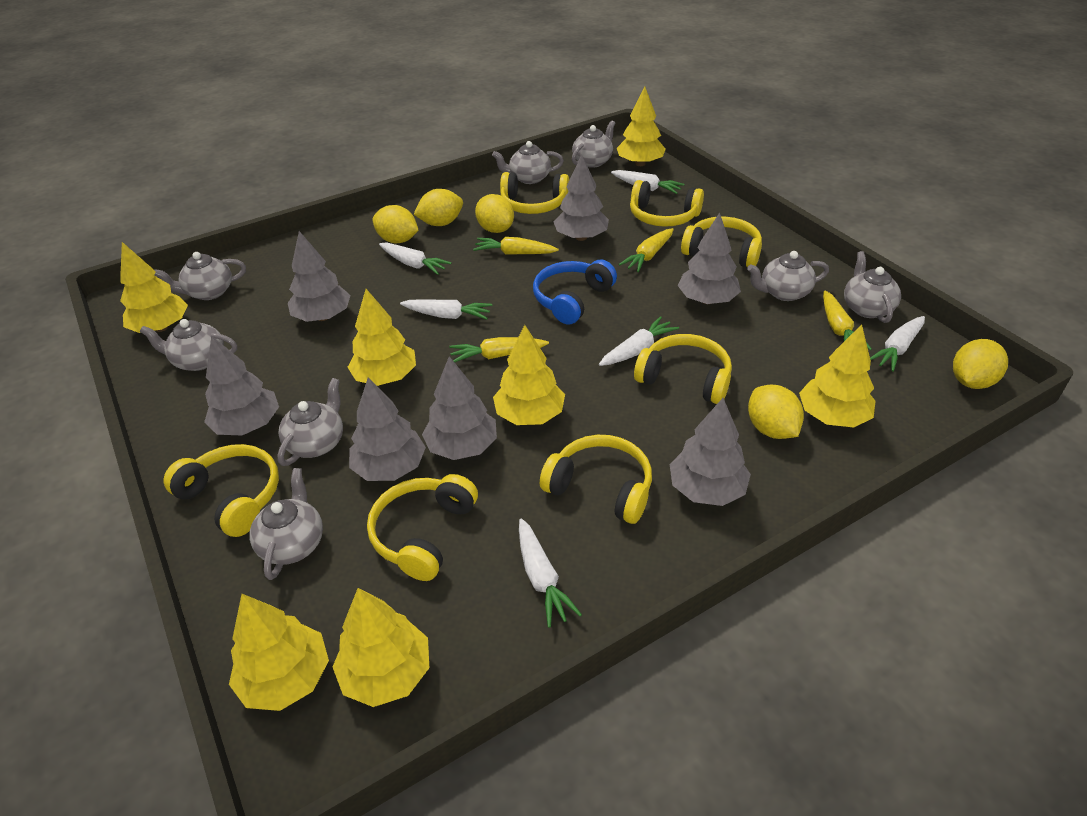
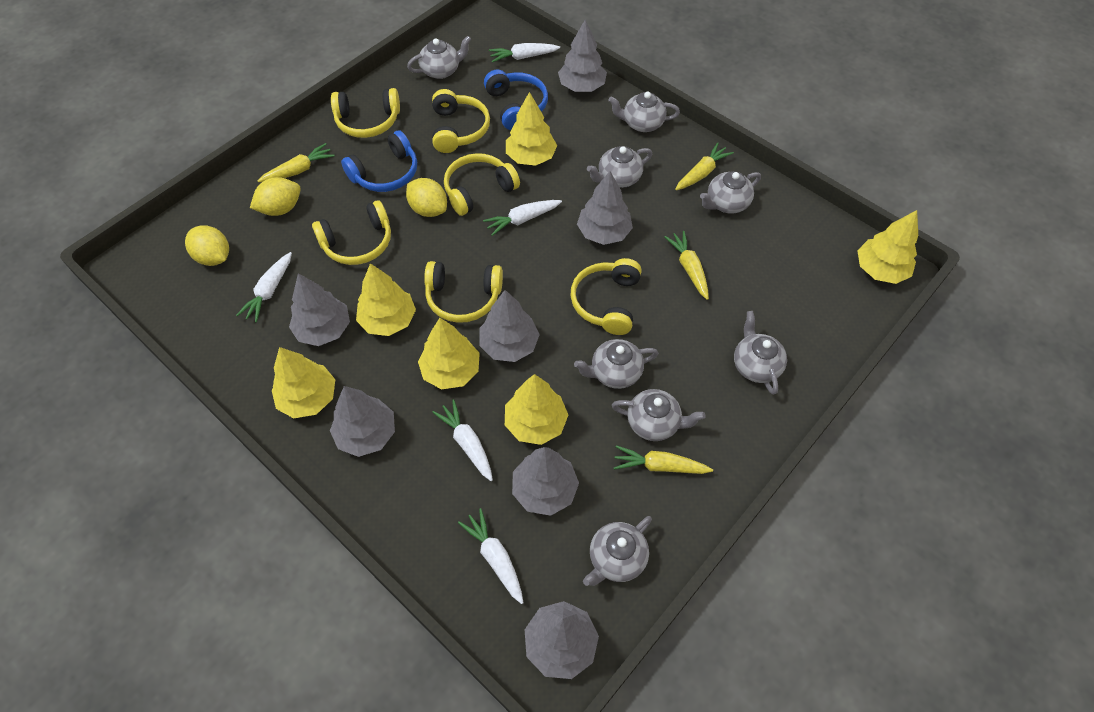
blue headphones: 1 -> 2
white carrot: 6 -> 5
yellow headphones: 7 -> 6
yellow lemon: 5 -> 3
yellow tree: 7 -> 6

